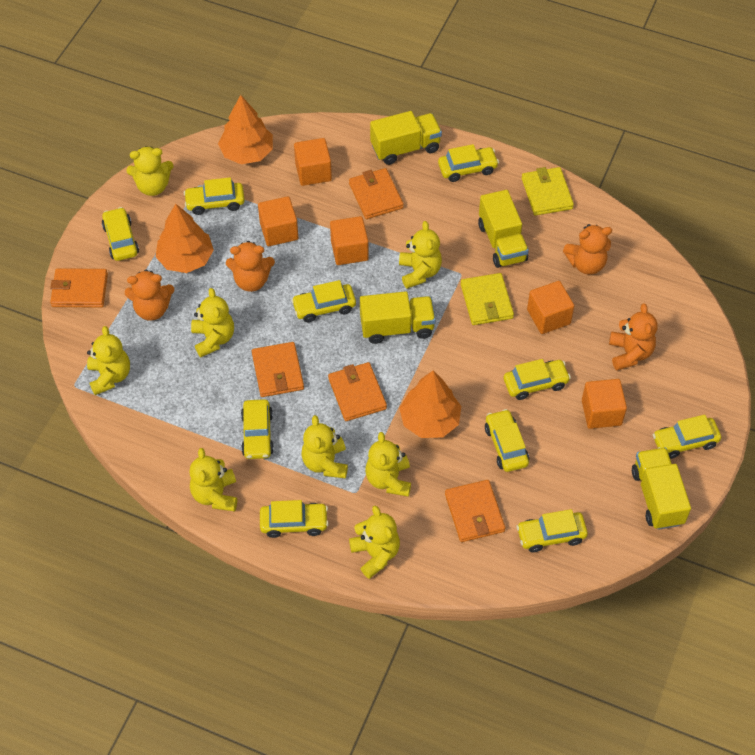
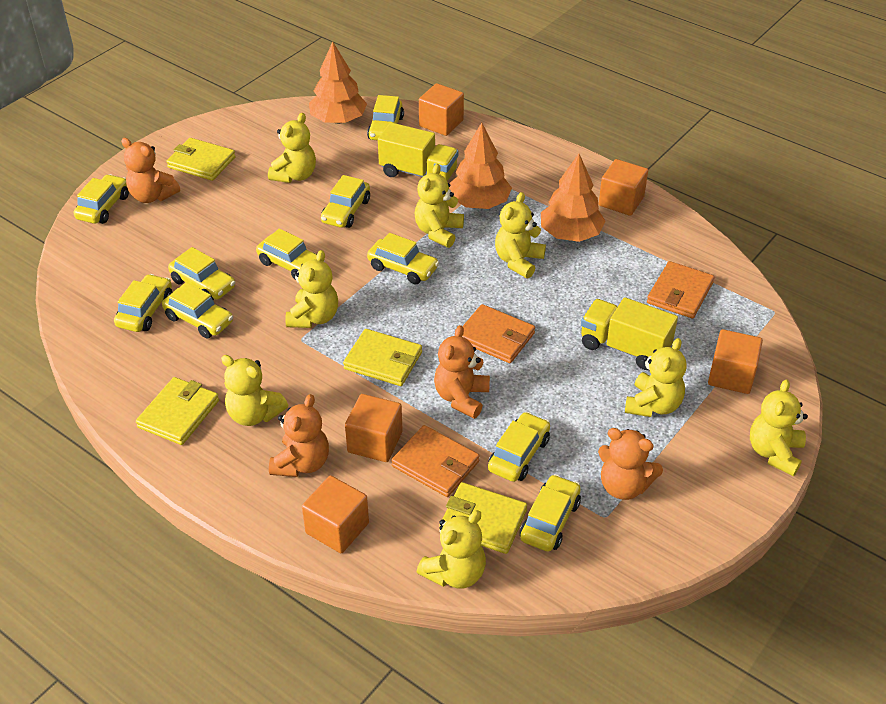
orange wallet: 5 -> 3
yellow truck: 4 -> 2
yellow wallet: 2 -> 4

